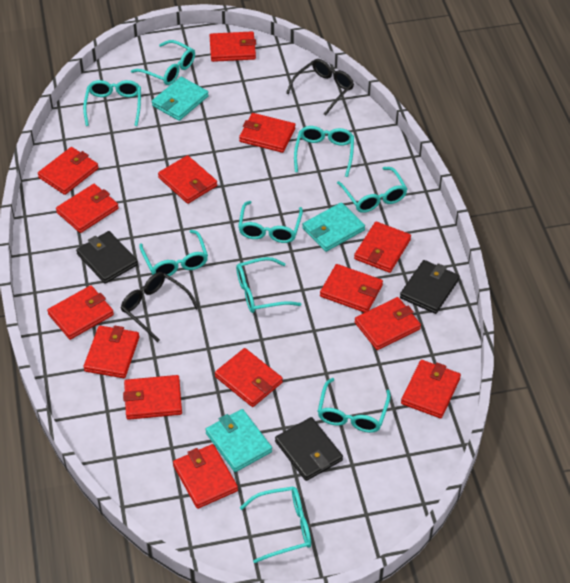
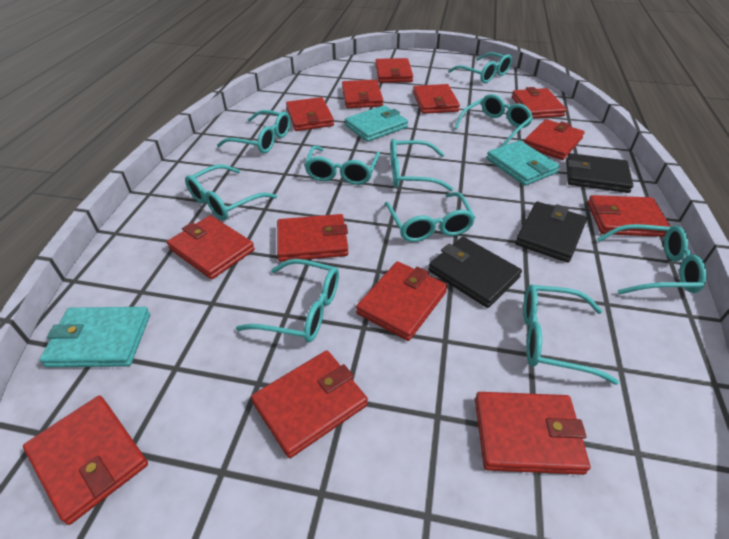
black glasses: 2 -> 0
red wallet: 14 -> 13
turquoise glasses: 9 -> 10

